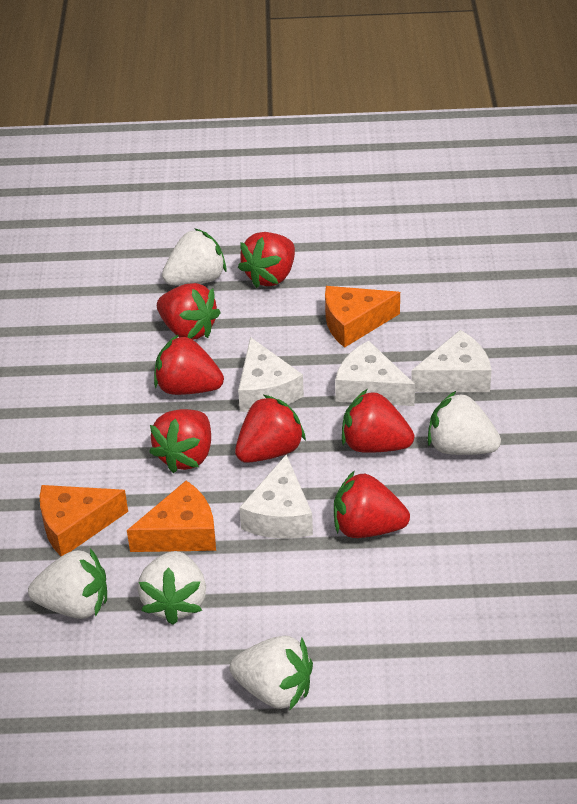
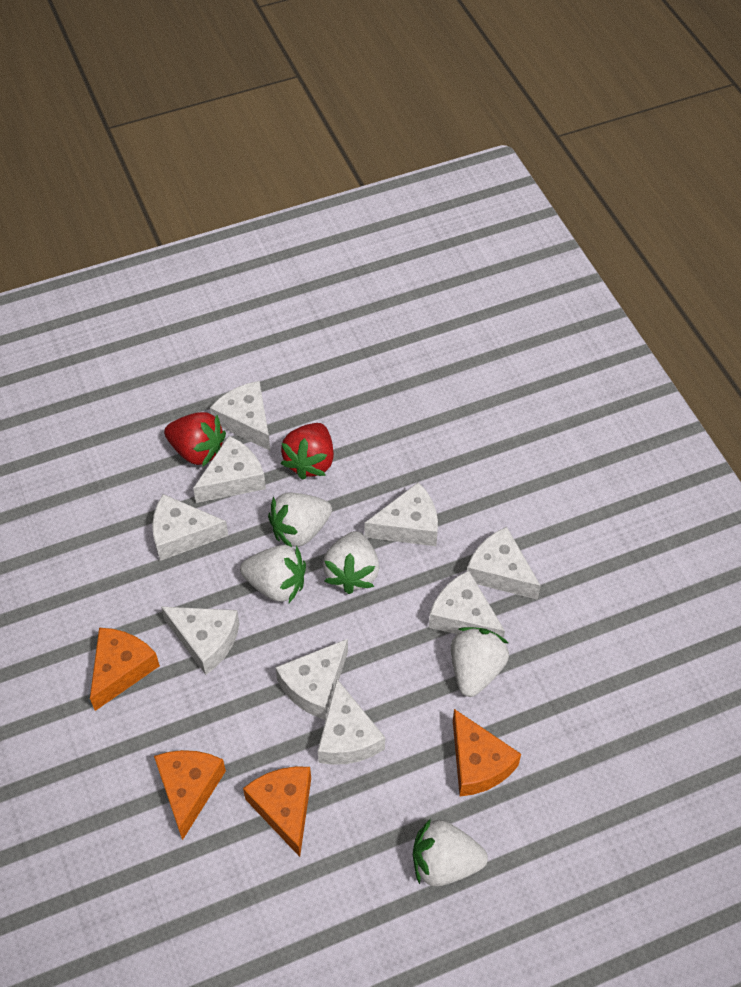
orange cheese: 3 -> 4
red strawberry: 7 -> 2
white cheese: 4 -> 9

